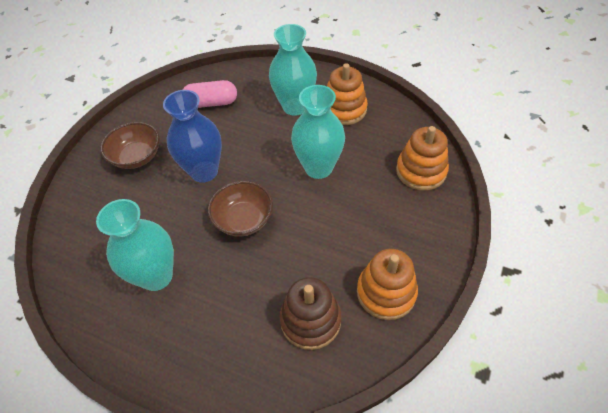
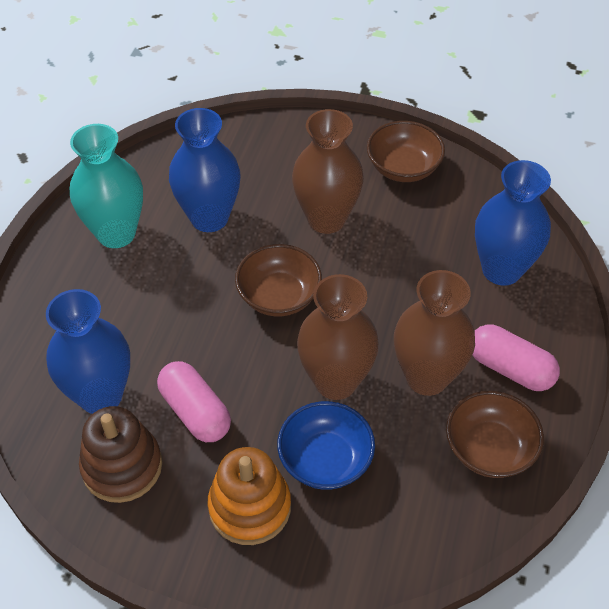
blue bowl: 0 -> 1
blue vase: 1 -> 3
brown bowl: 2 -> 3
brown vase: 0 -> 3
orange stacking toy: 3 -> 1
pink capsule: 1 -> 2
turquoise vase: 3 -> 1

